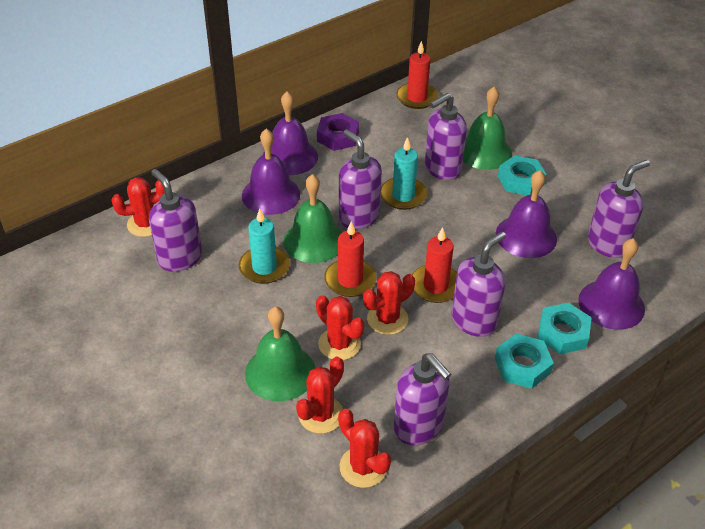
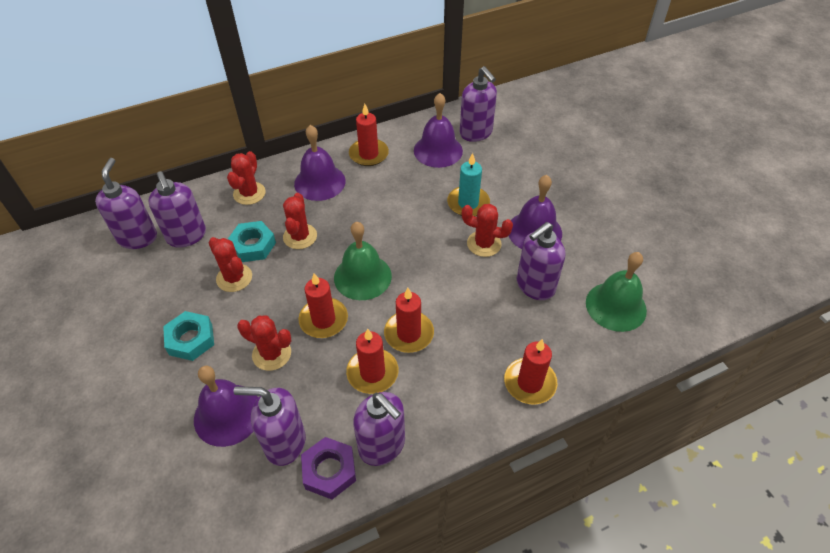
green bell: 3 -> 2
red candle: 3 -> 5
turquoise candle: 2 -> 1
turquoise nut: 3 -> 2

